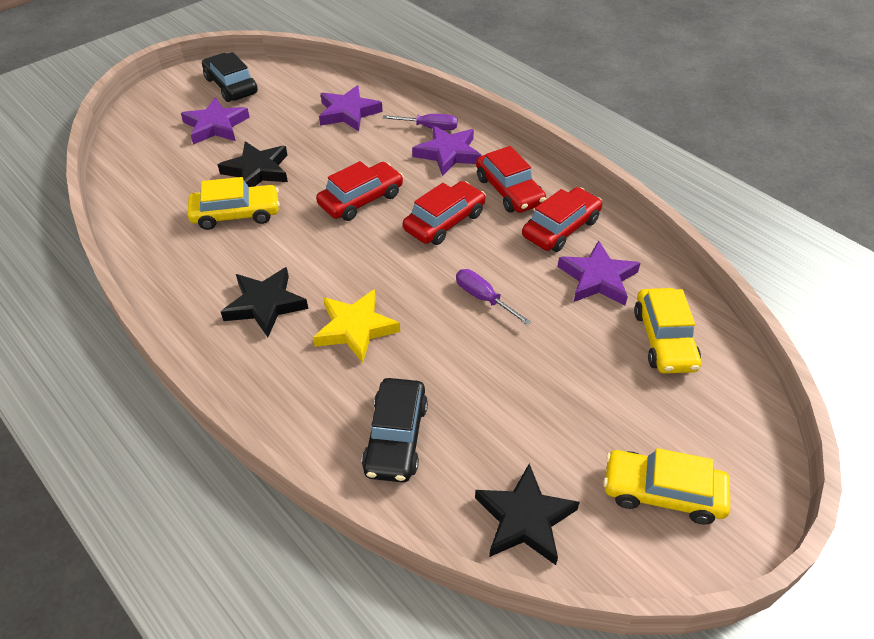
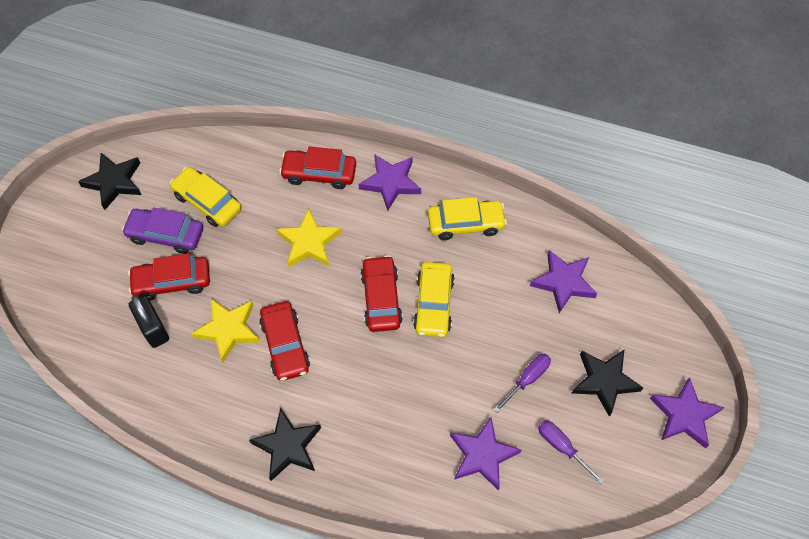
black car: 2 -> 0
black padlock: 0 -> 1
purple car: 0 -> 1
yellow star: 1 -> 2

